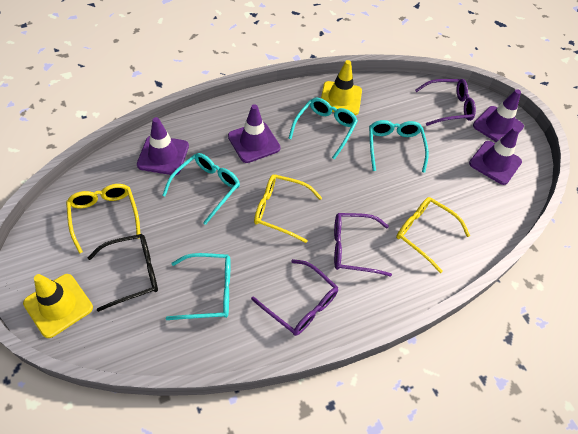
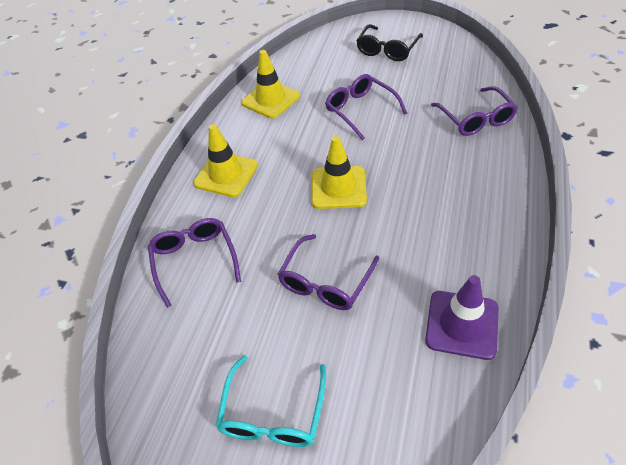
purple glasses: 3 -> 4
purple traffic cone: 4 -> 1
turquoise glasses: 4 -> 1
yellow glasses: 3 -> 0
yellow traffic cone: 2 -> 3

